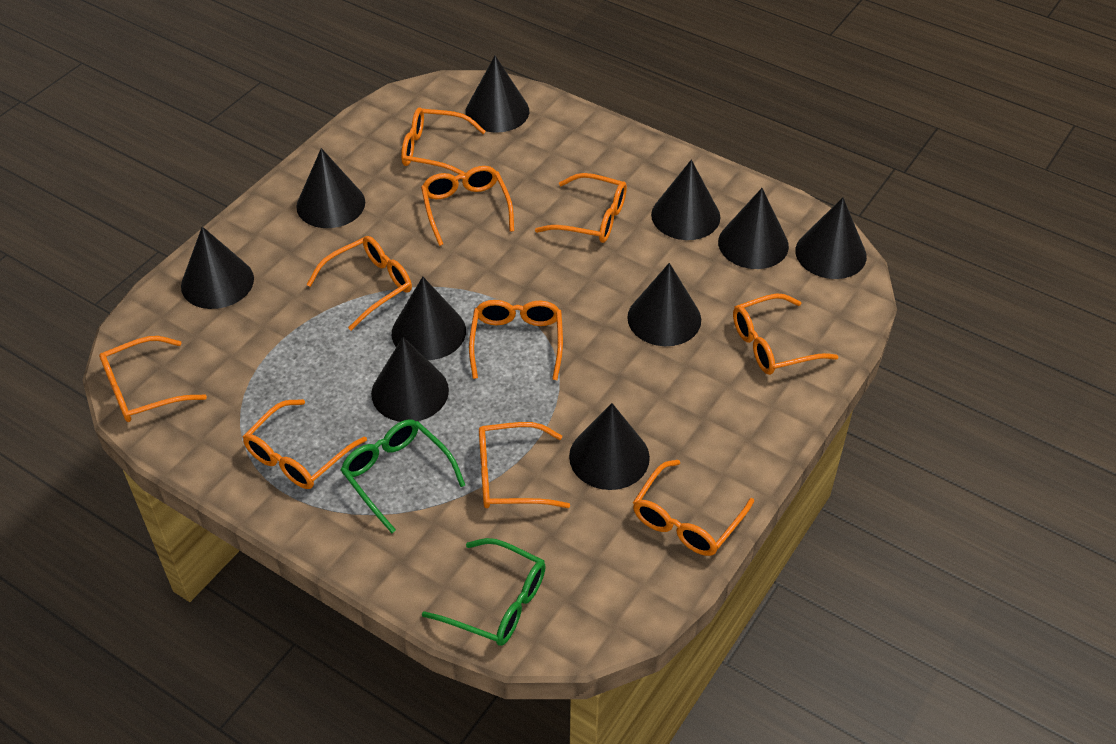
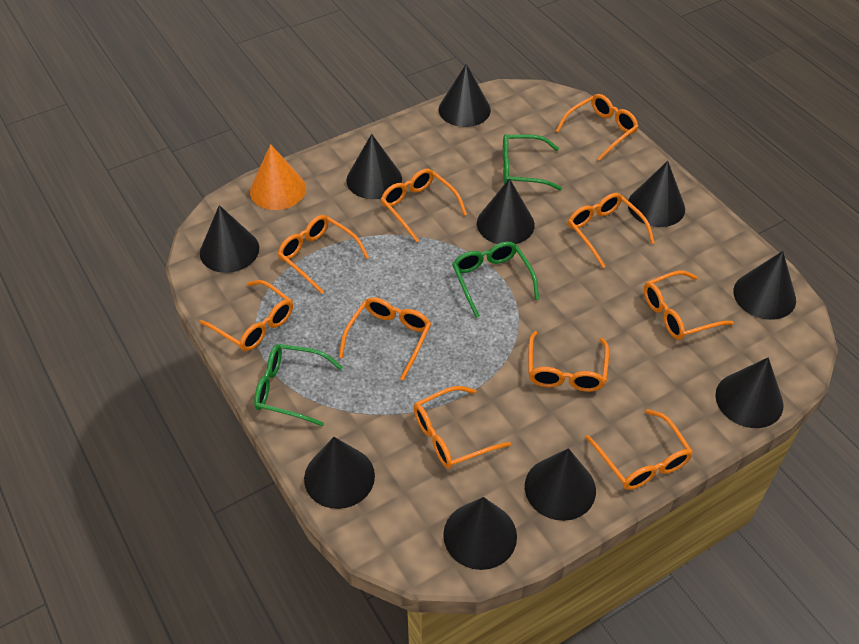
green glasses: 2 -> 3
orange cone: 0 -> 1

